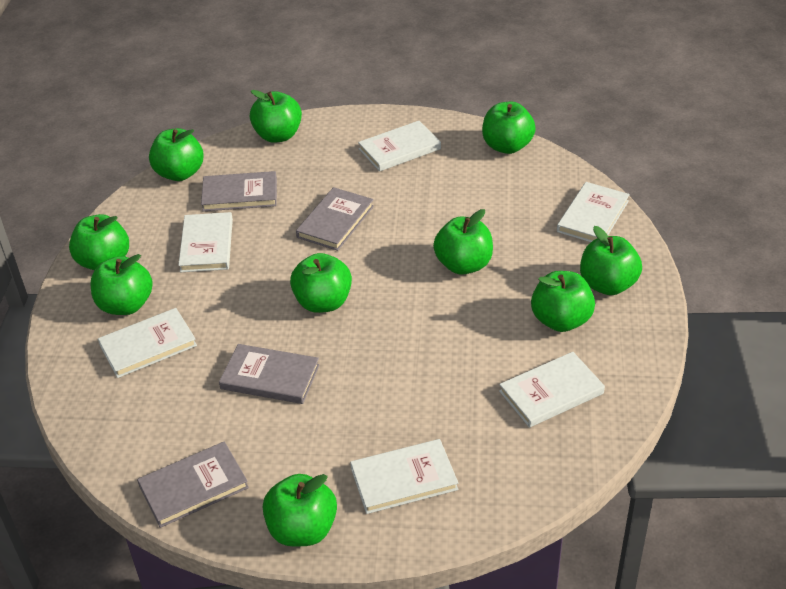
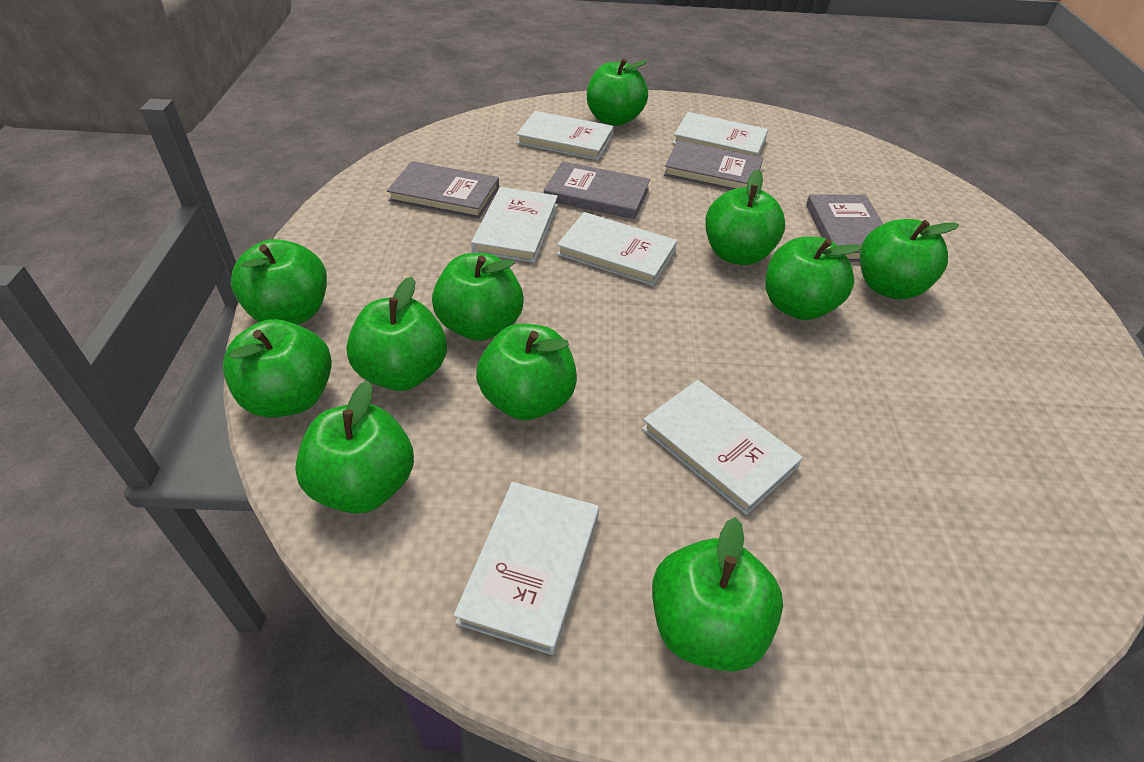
green apple: 10 -> 11

